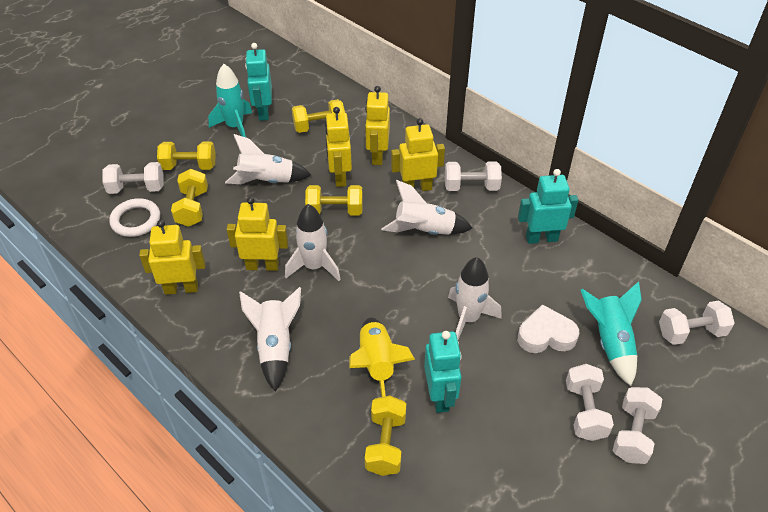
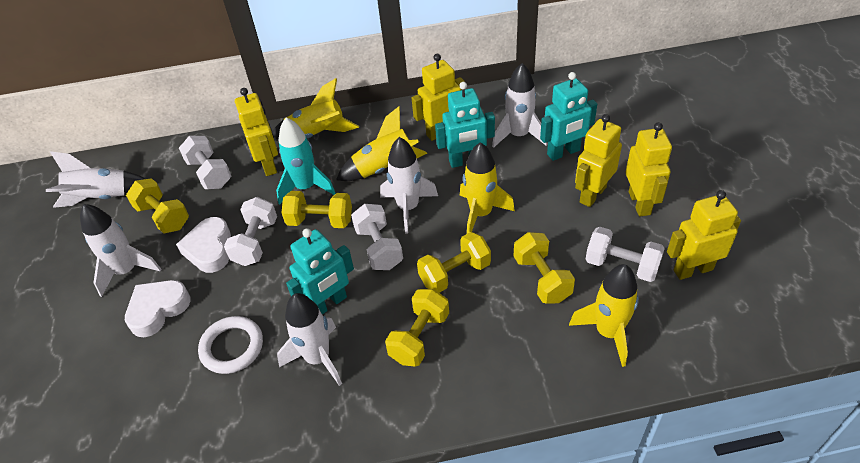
turquoise rocket: 2 -> 1
white dumbbell: 5 -> 4
white heart: 1 -> 2
yellow rocket: 1 -> 4

